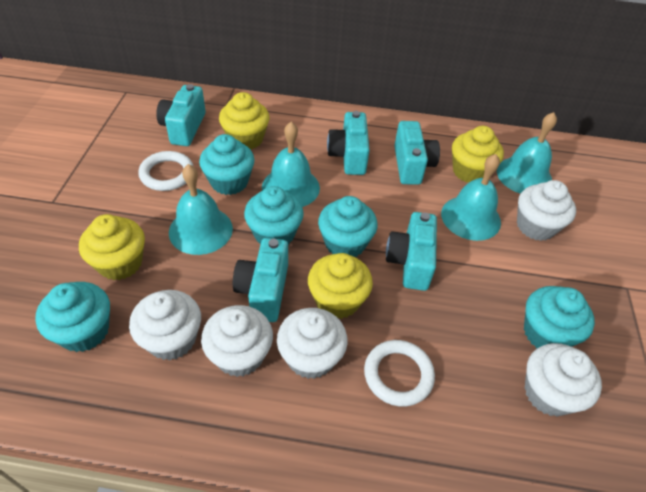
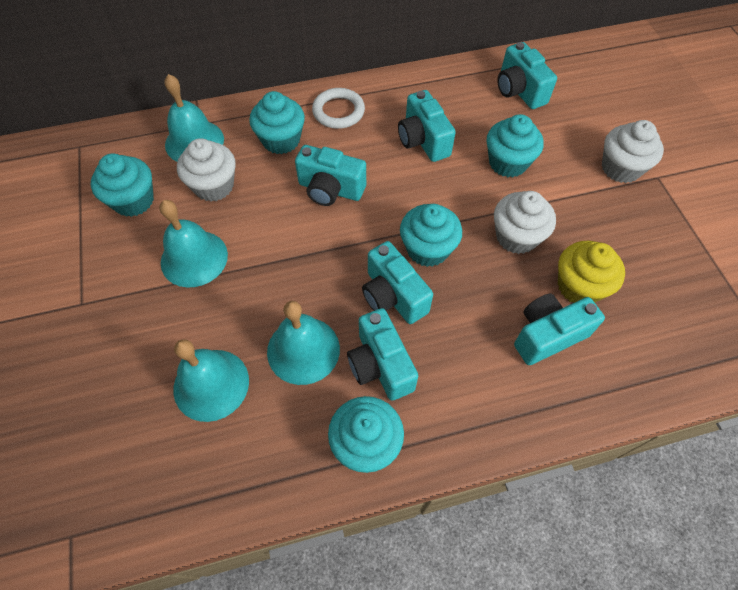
turquoise camera: 5 -> 6
white cupcake: 5 -> 3
white ring: 2 -> 1
yellow cupcake: 4 -> 1

